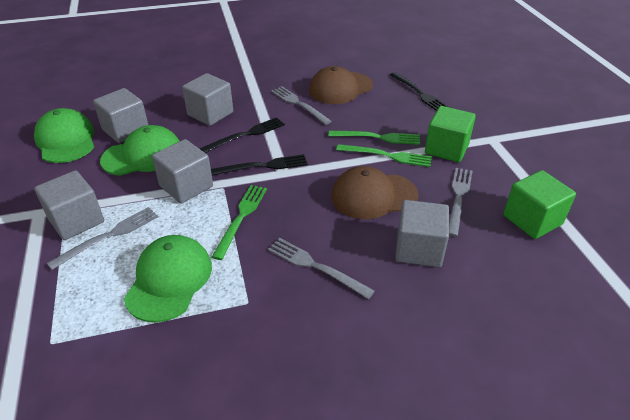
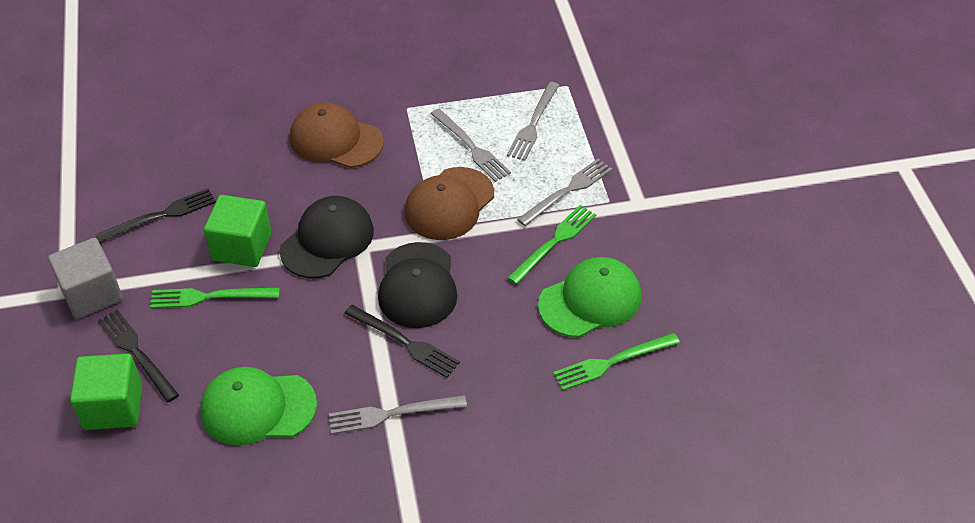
black cap: 0 -> 2
green cap: 3 -> 2
grey cube: 5 -> 1

